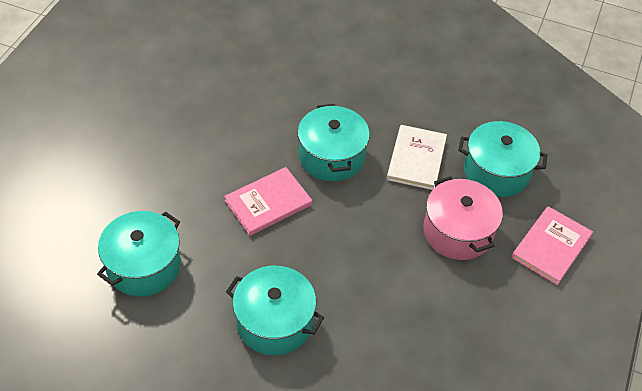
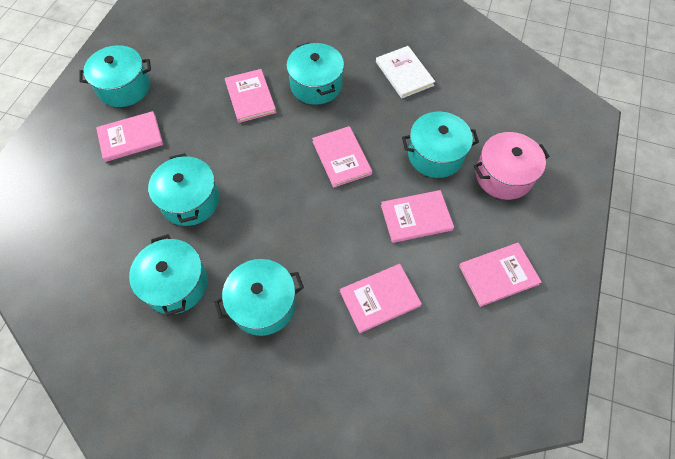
pink book: 2 -> 6
turquoise pot: 4 -> 6

